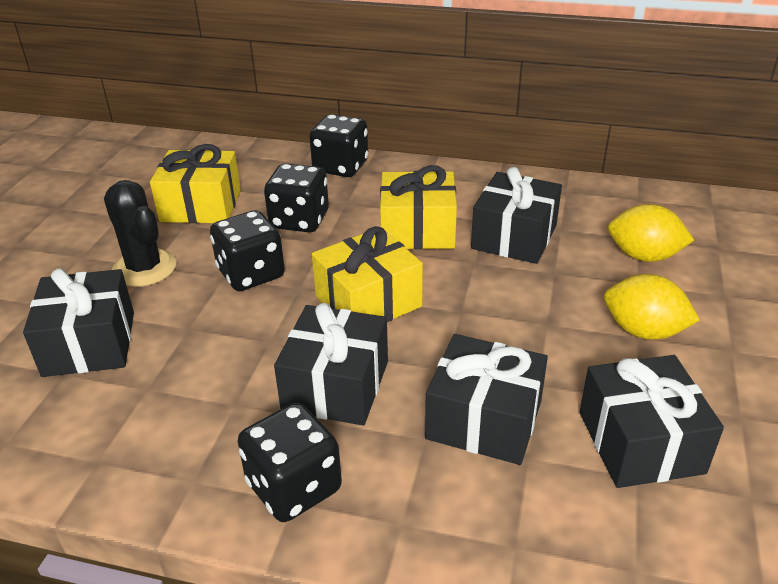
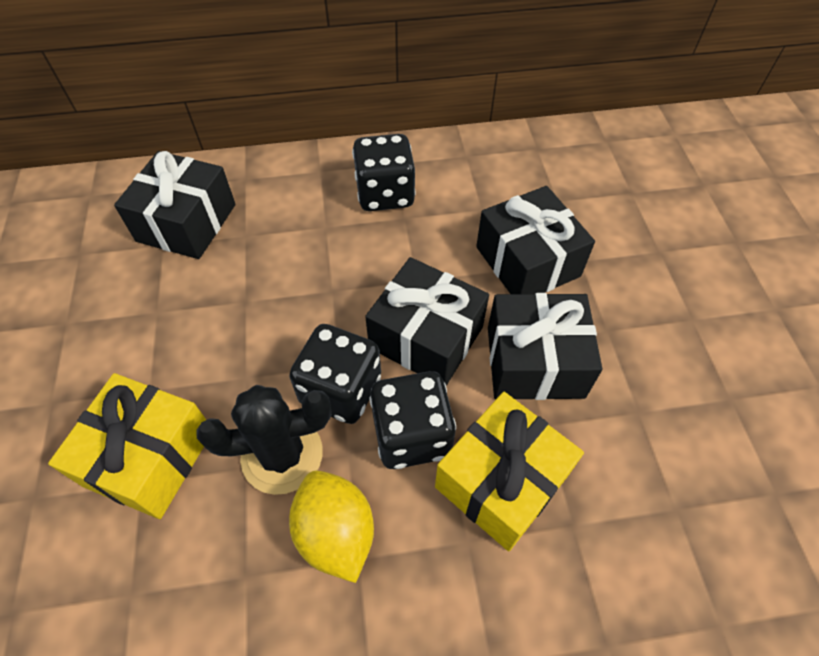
black dice: 4 -> 3
black gift: 5 -> 4
yellow gift: 3 -> 2
yellow lemon: 2 -> 1

